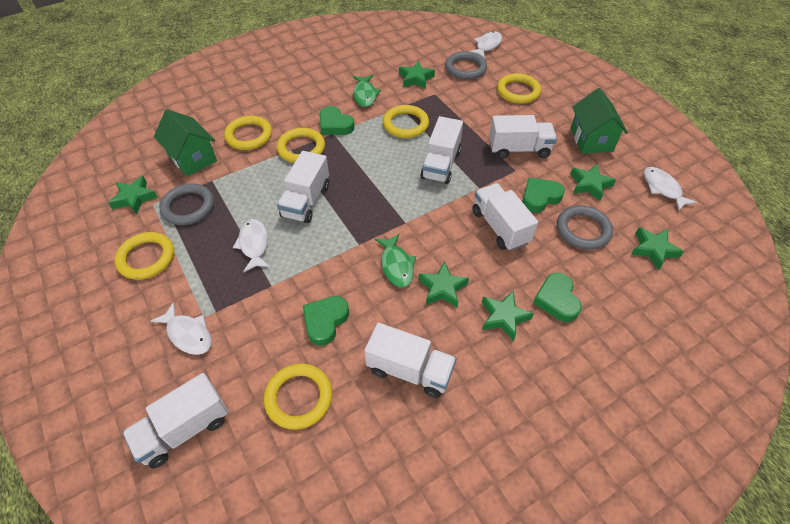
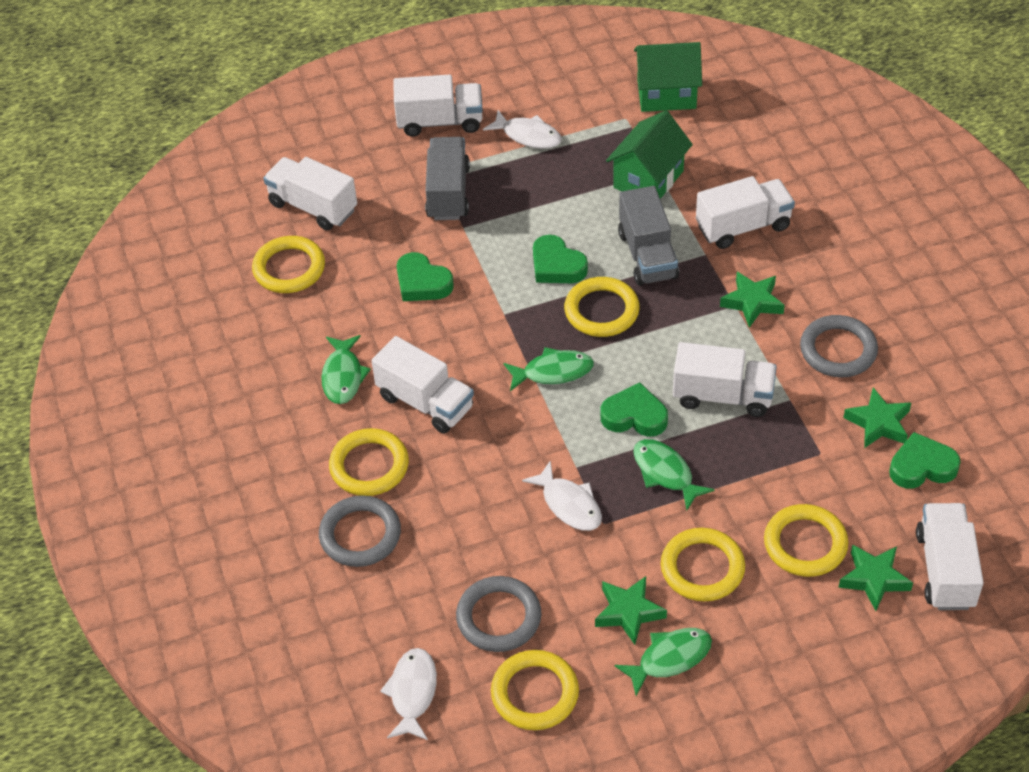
green fish: 2 -> 4
green star: 6 -> 4
grey truck: 0 -> 2
white fish: 4 -> 3

